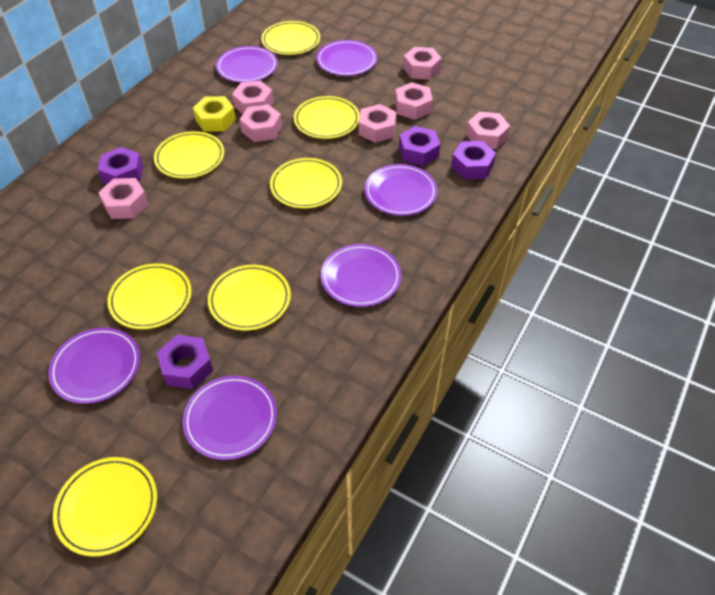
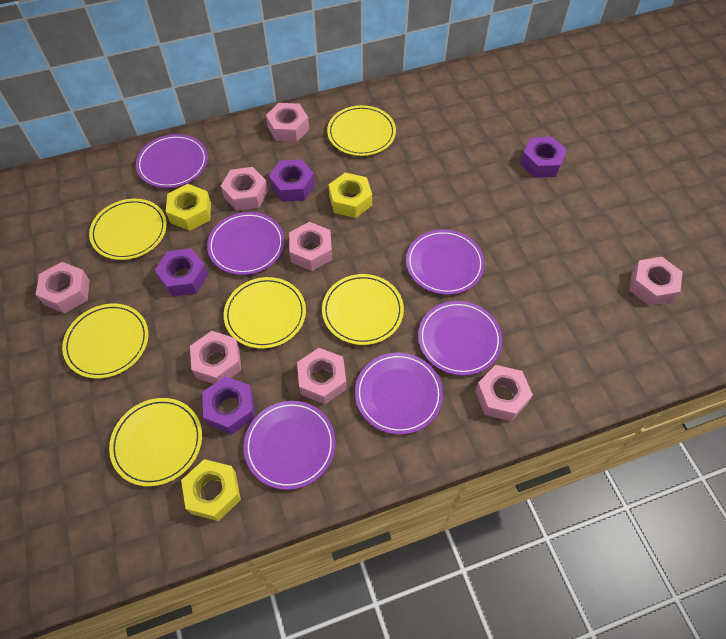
pink nut: 7 -> 8
yellow nut: 1 -> 3
yellow plate: 7 -> 6

